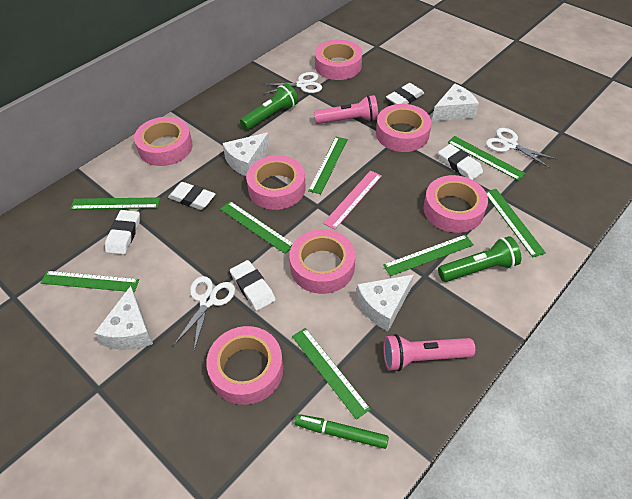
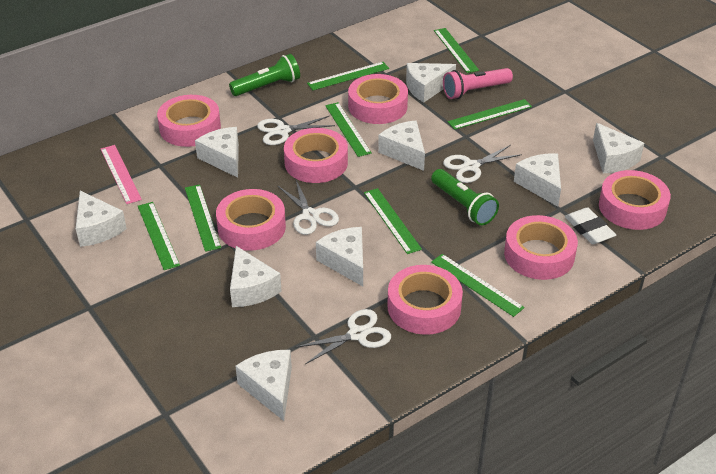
green marker: 1 -> 0
pink flashlight: 2 -> 1
white cheese: 4 -> 9
white eraser: 5 -> 1
white scissors: 3 -> 4

